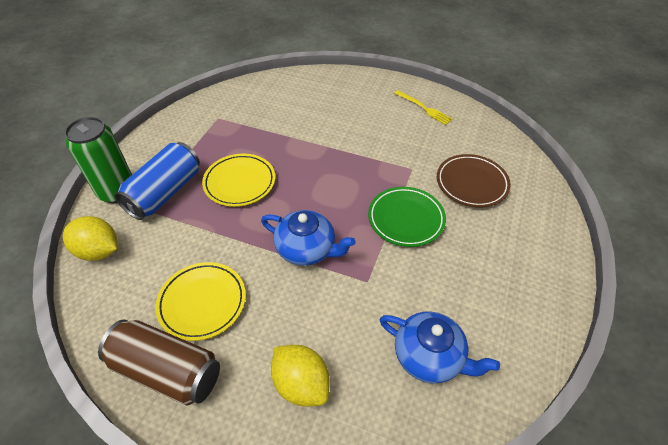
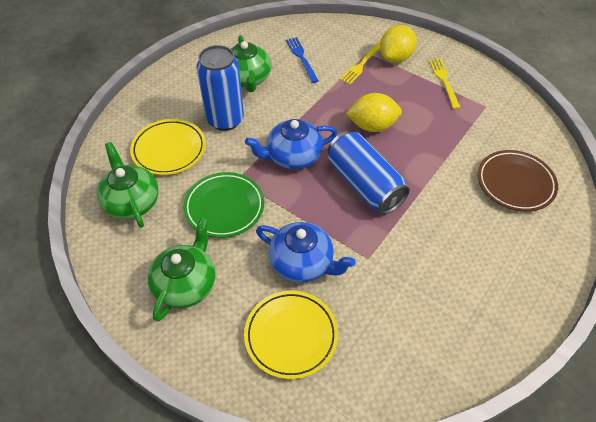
blue can: 1 -> 2
blue fork: 0 -> 1
brown can: 1 -> 0
green can: 1 -> 0
green teapot: 0 -> 3
yellow fork: 1 -> 2

